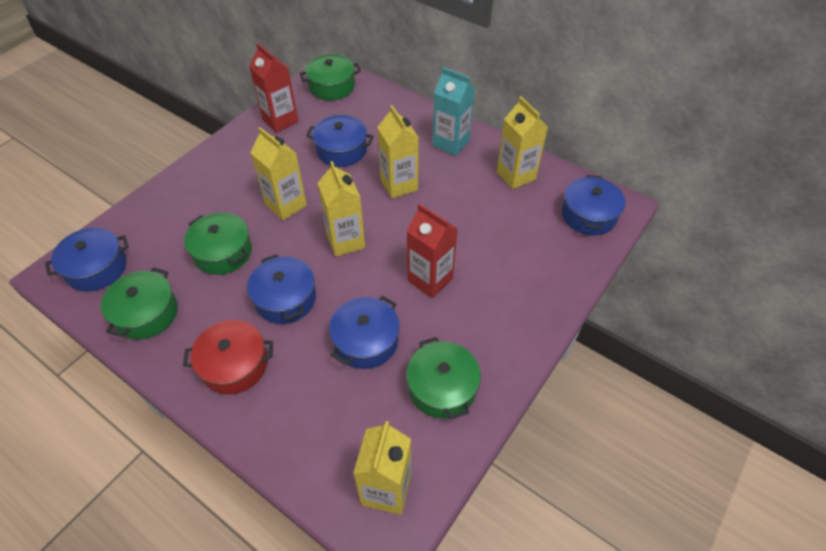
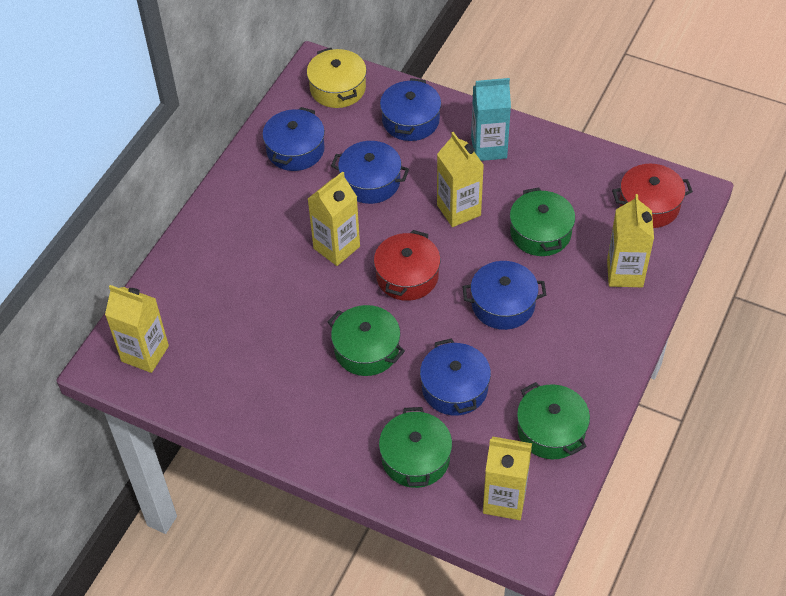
red carton: 2 -> 0
red pot: 1 -> 2
yellow pot: 0 -> 1

